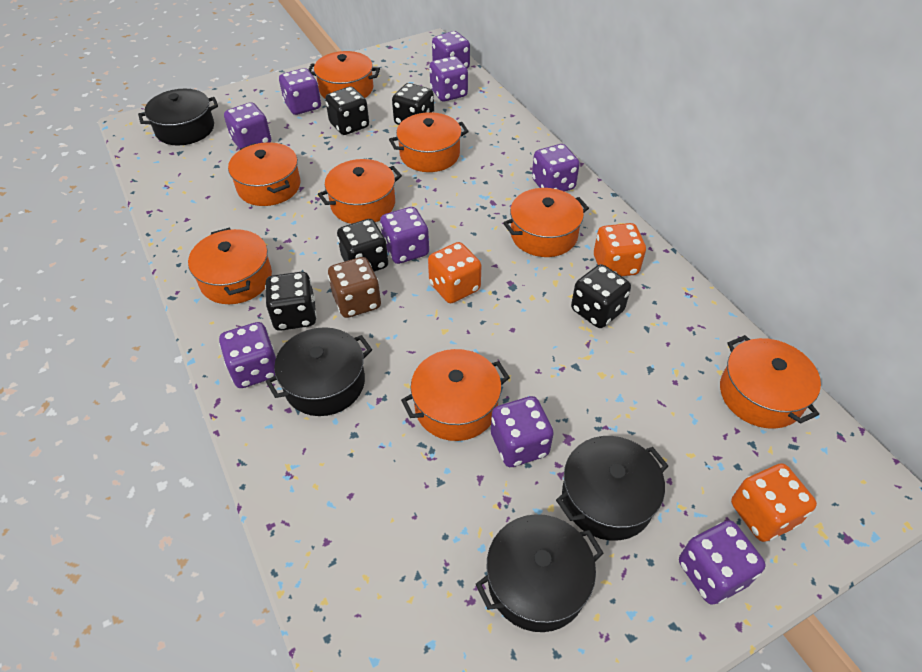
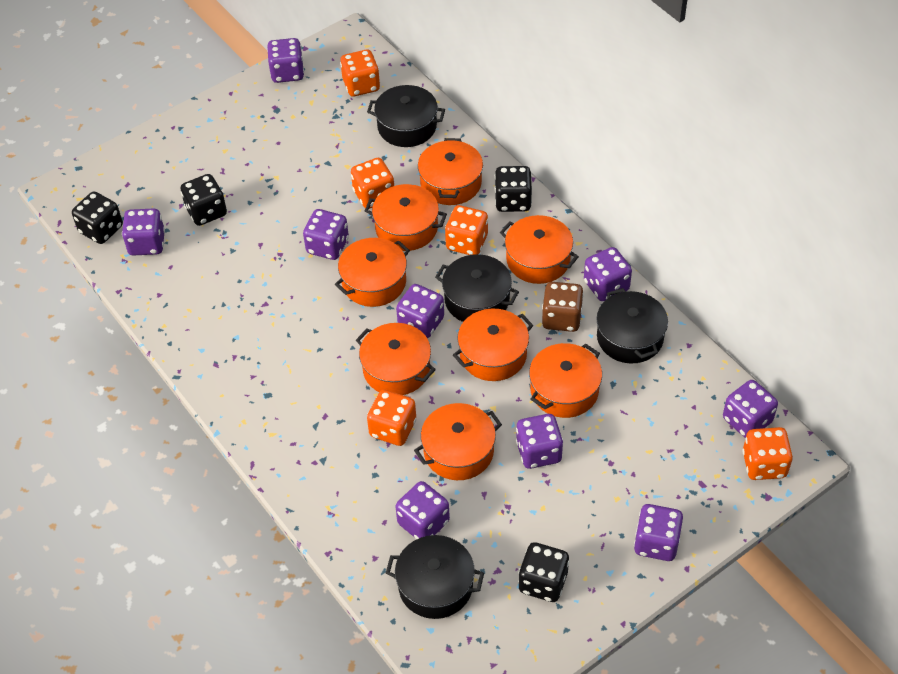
black dice: 5 -> 4
orange dice: 3 -> 5

